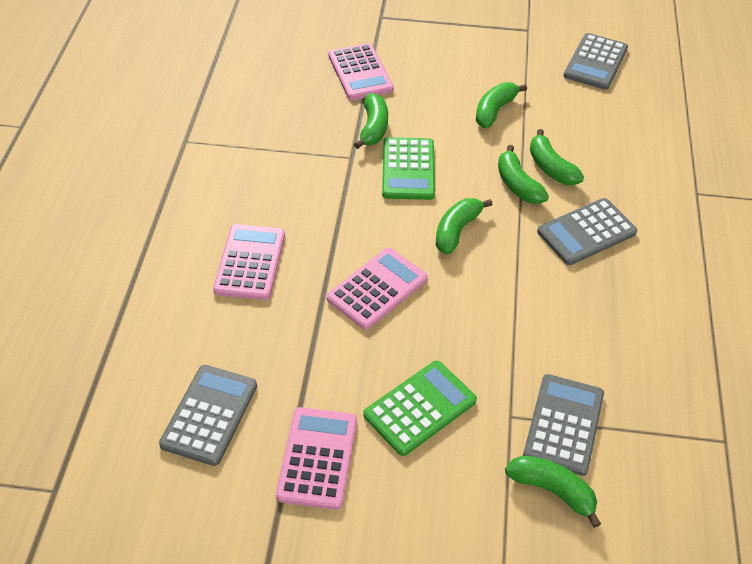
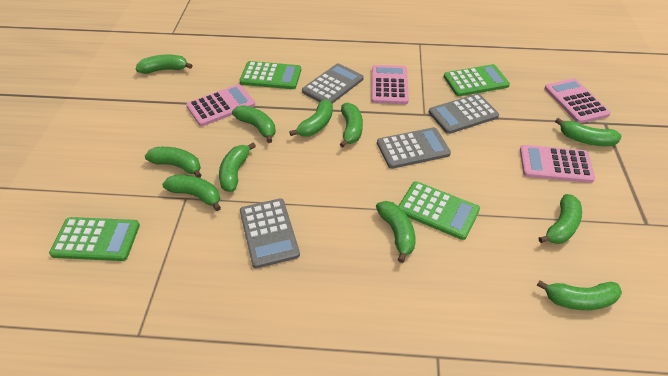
green banana: 6 -> 11
green calculator: 2 -> 4

